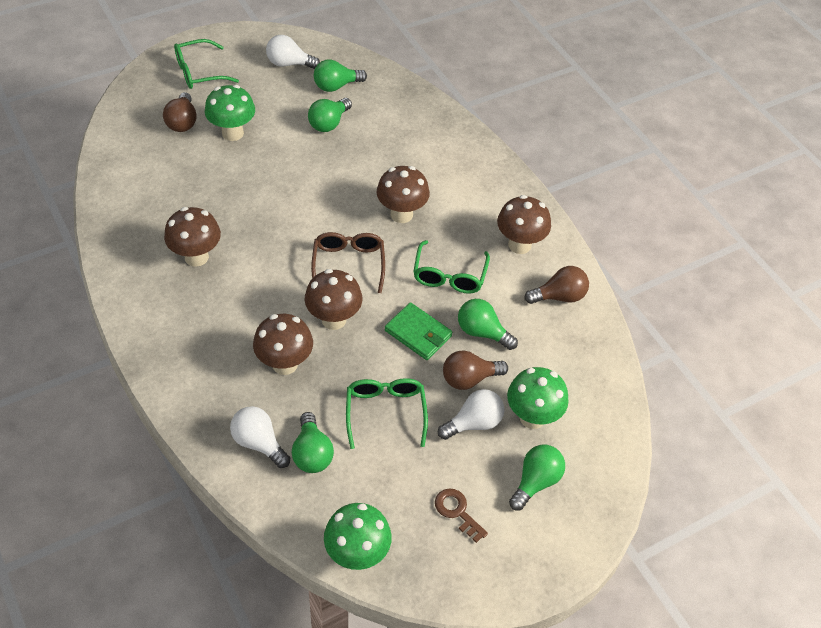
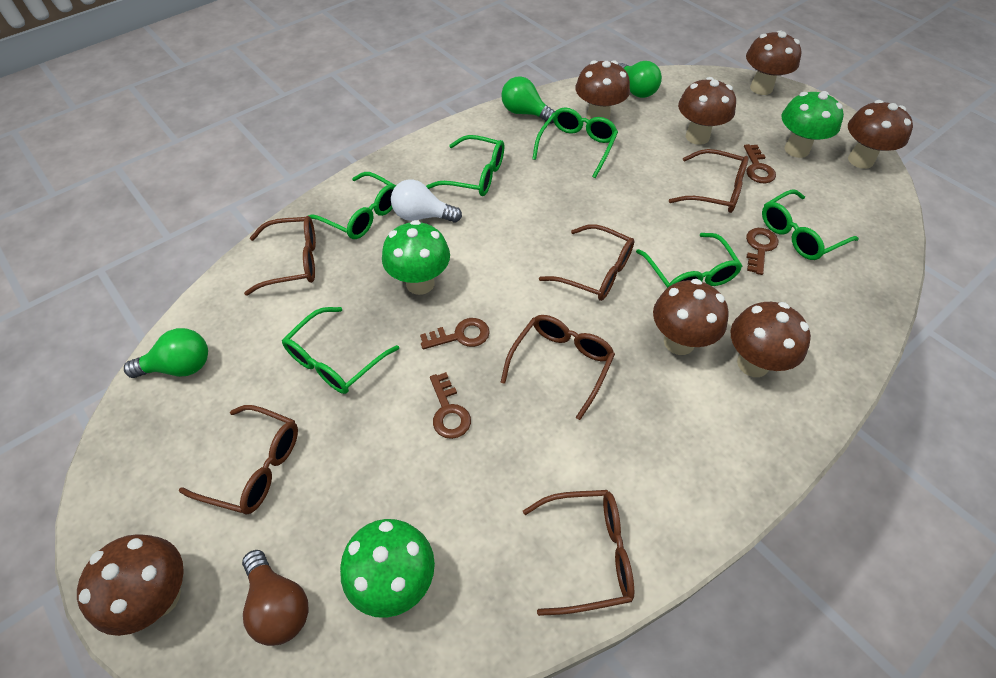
brown glasses: 1 -> 6
brown key: 1 -> 4
brown light bulb: 3 -> 1
brown mushroom: 5 -> 7
green glasses: 3 -> 6
green light bulb: 5 -> 3
green wallet: 1 -> 0
white light bulb: 3 -> 1

